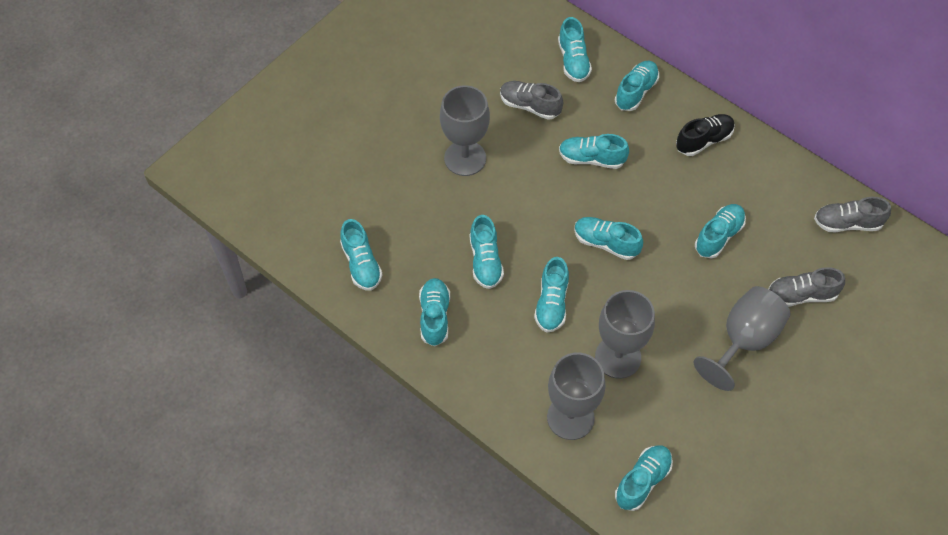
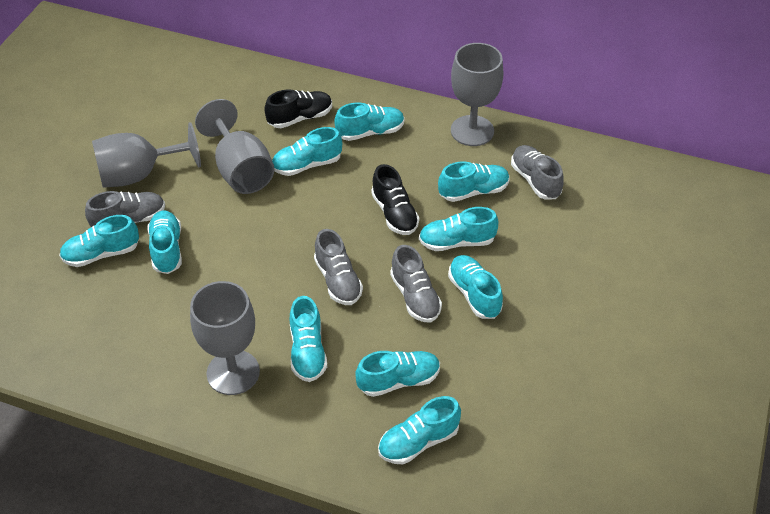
black shoe: 1 -> 2
grey shoe: 3 -> 4

